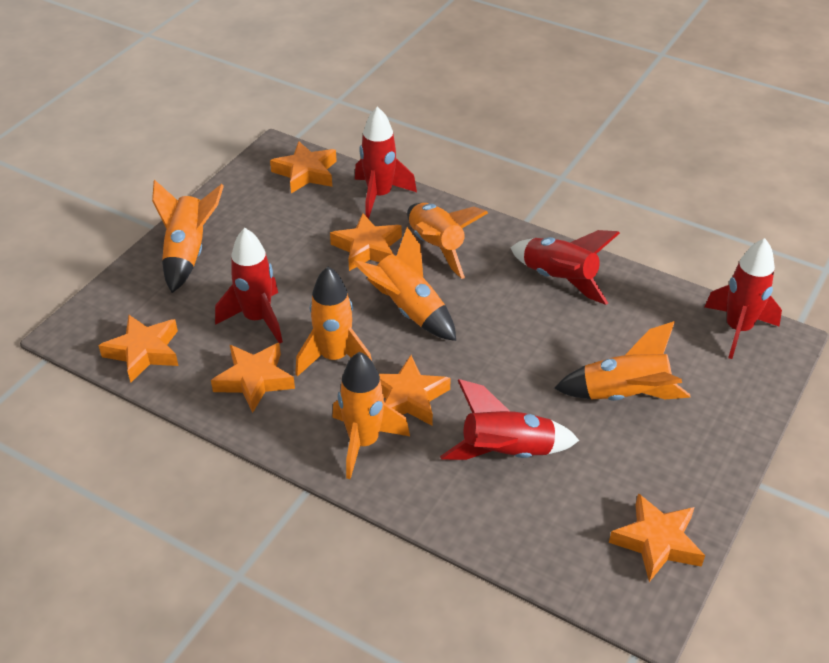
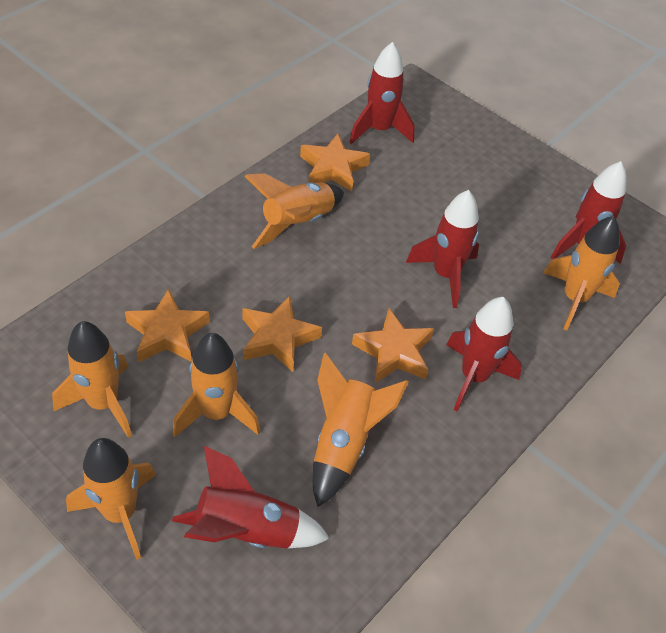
orange star: 6 -> 4

